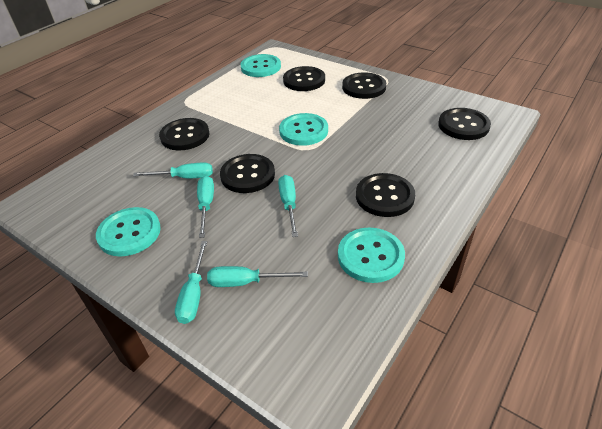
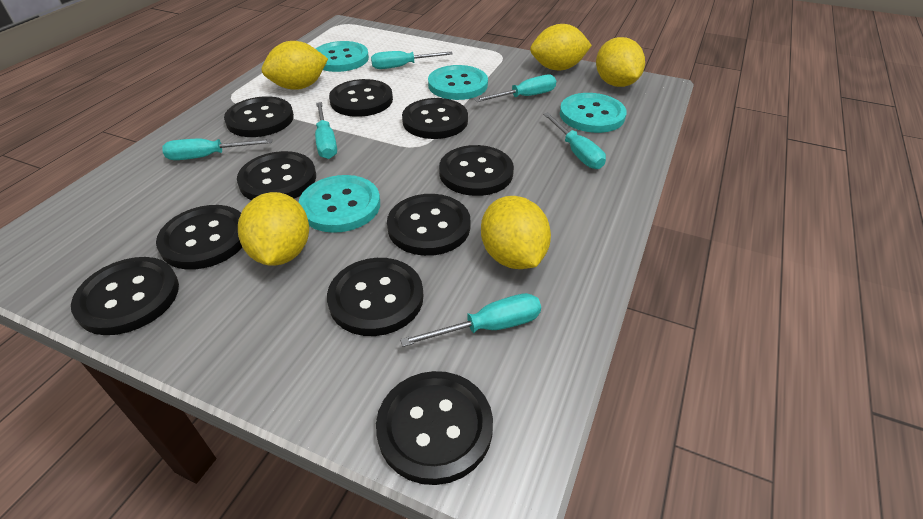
black button: 6 -> 10
turquoise screwdriver: 5 -> 6
yellow lemon: 0 -> 5

